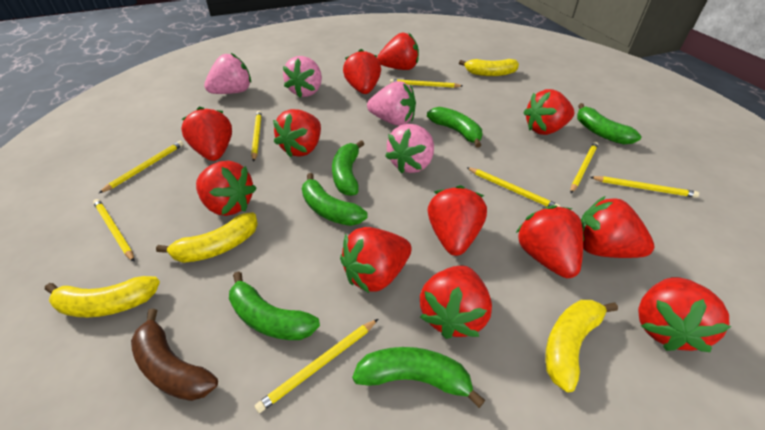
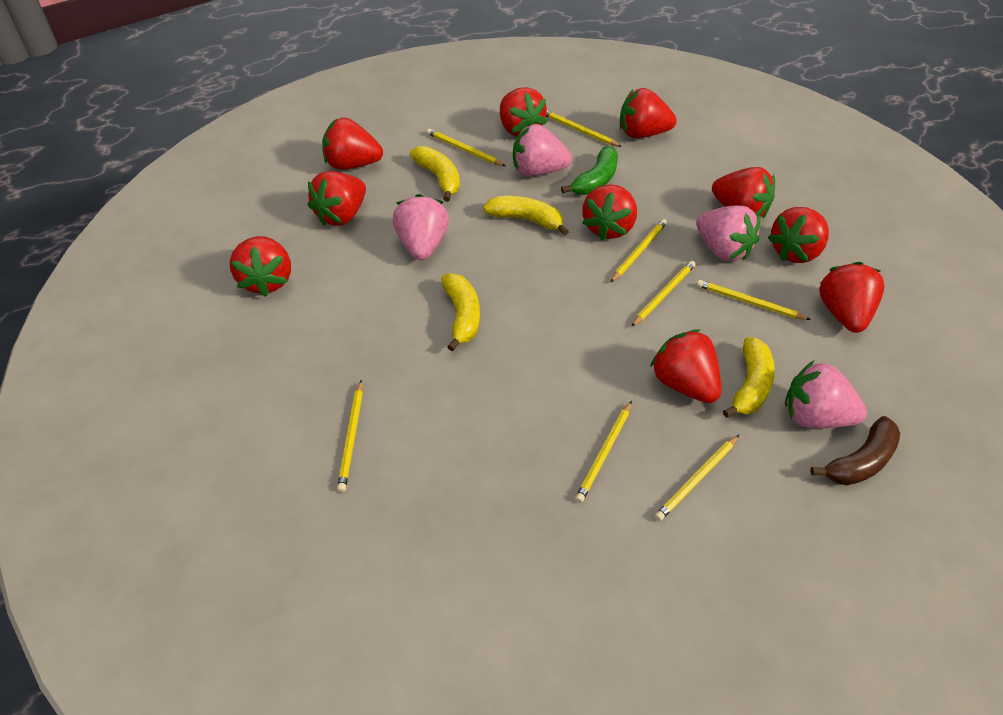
green banana: 6 -> 1
red strawberry: 12 -> 10

